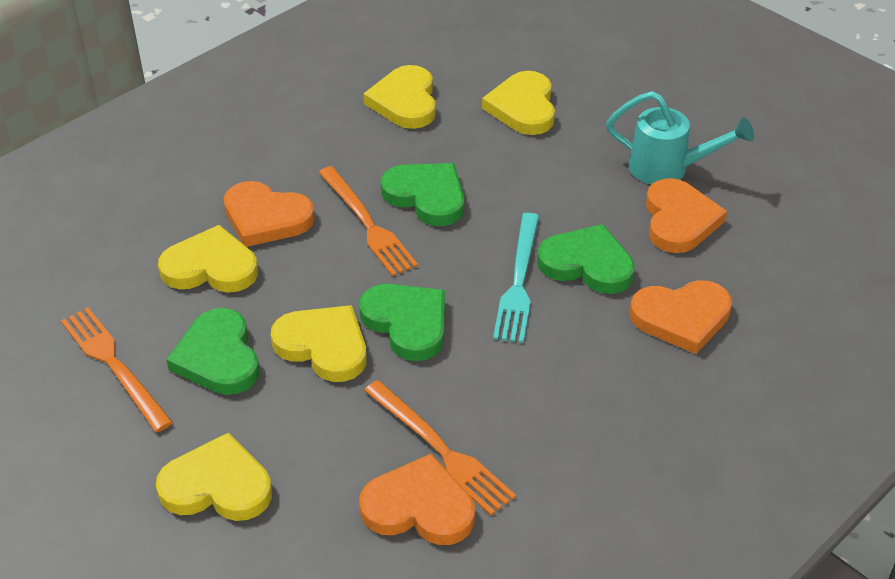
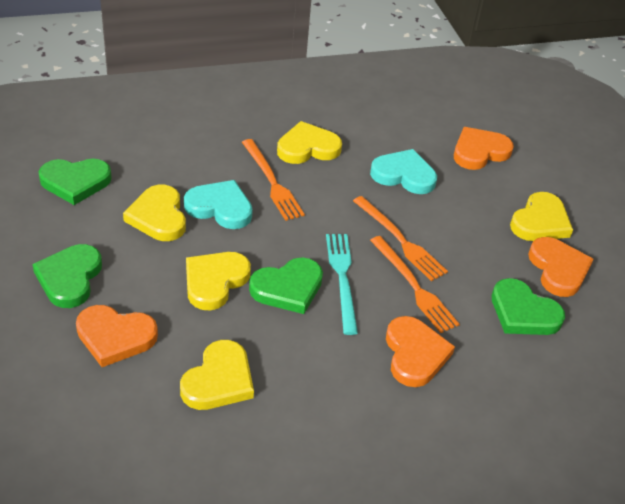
turquoise heart: 0 -> 2
turquoise watering can: 1 -> 0

